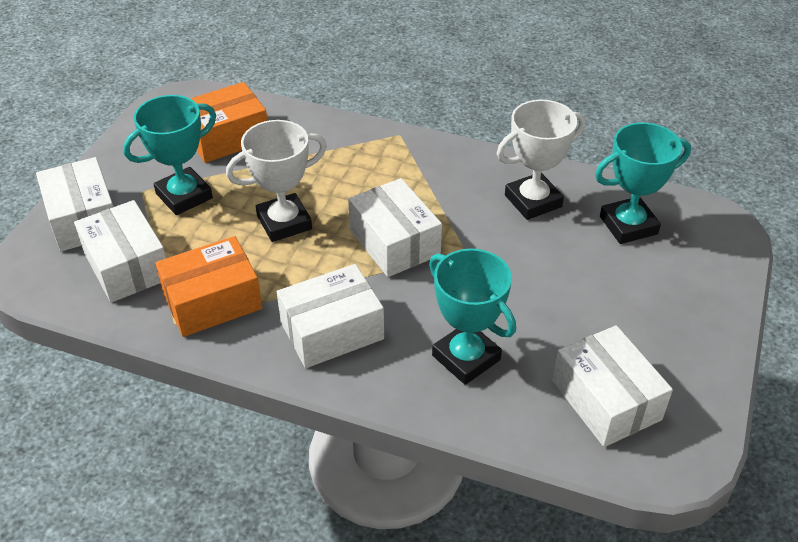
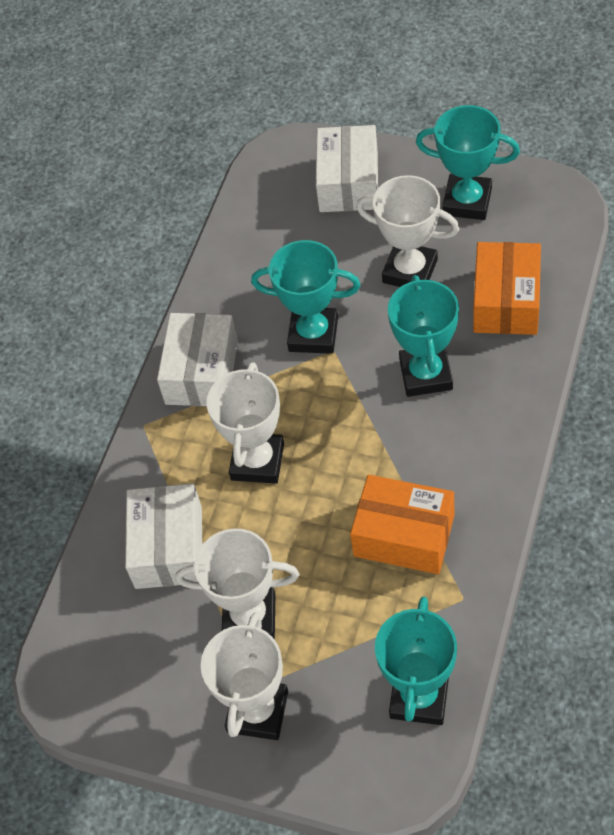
turquoise trophy: 3 -> 4
white box: 5 -> 3
white trophy: 2 -> 4

